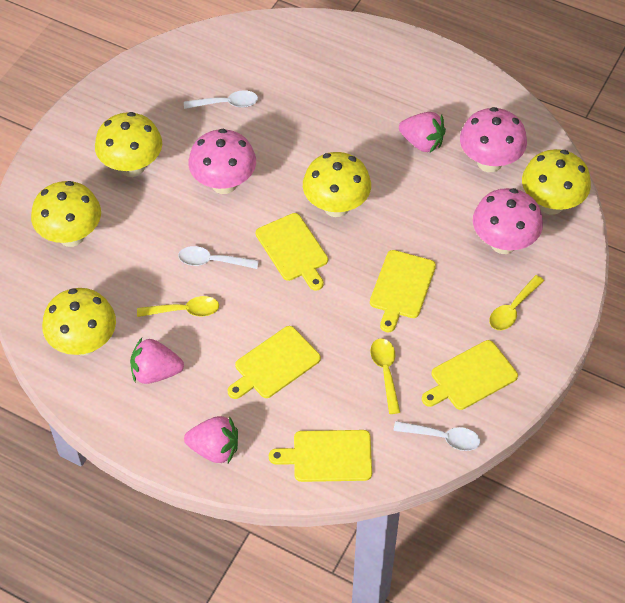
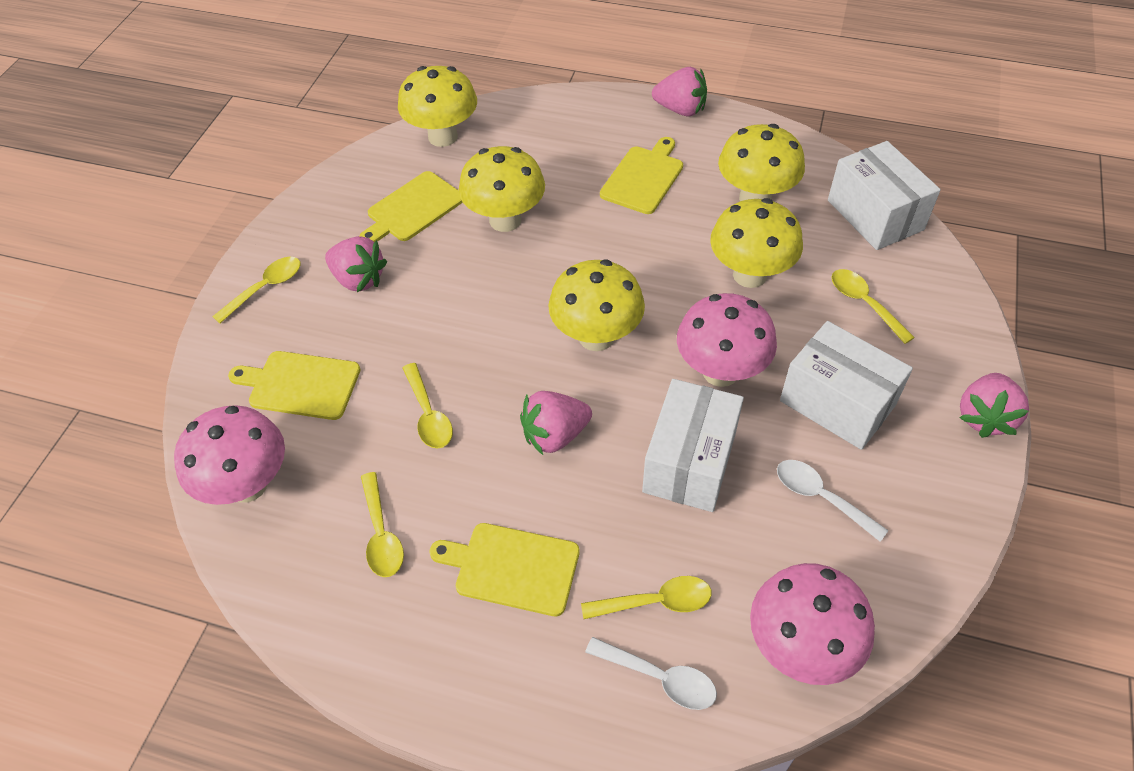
pink strawberry: 3 -> 4
white box: 0 -> 3
white spoon: 3 -> 2
yellow cutting board: 5 -> 4
yellow spoon: 3 -> 5

